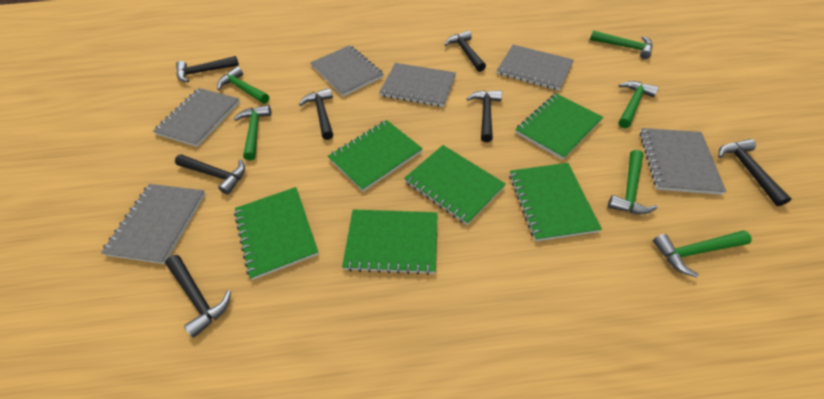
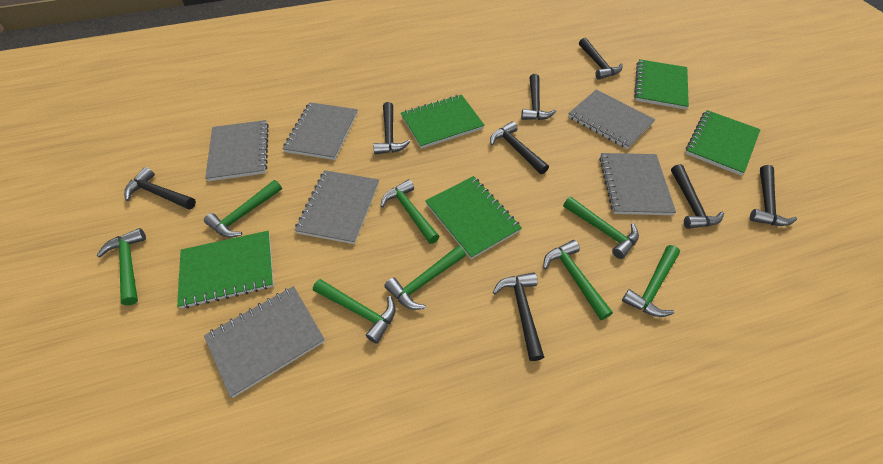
black hammer: 7 -> 8
green hammer: 6 -> 8
green notebook: 6 -> 5

